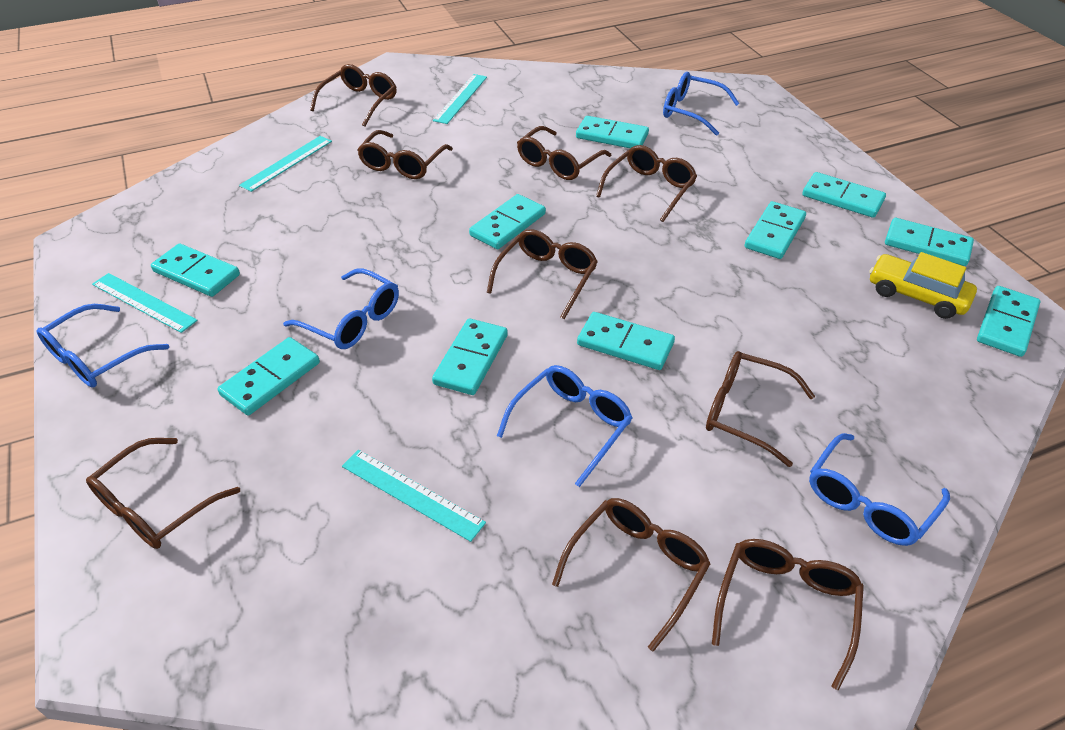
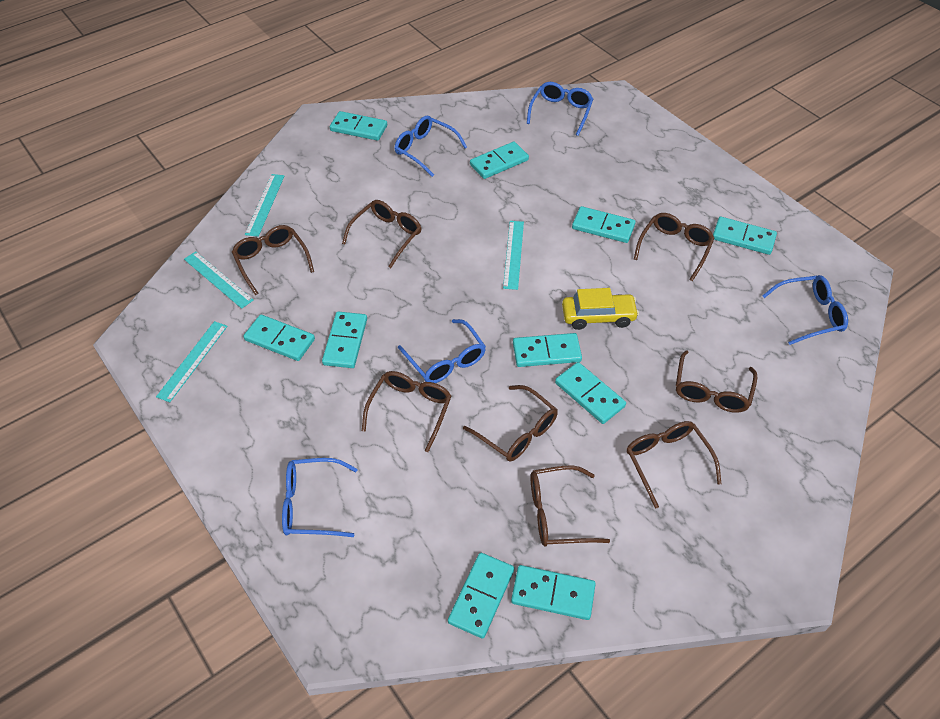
brown glasses: 9 -> 8

